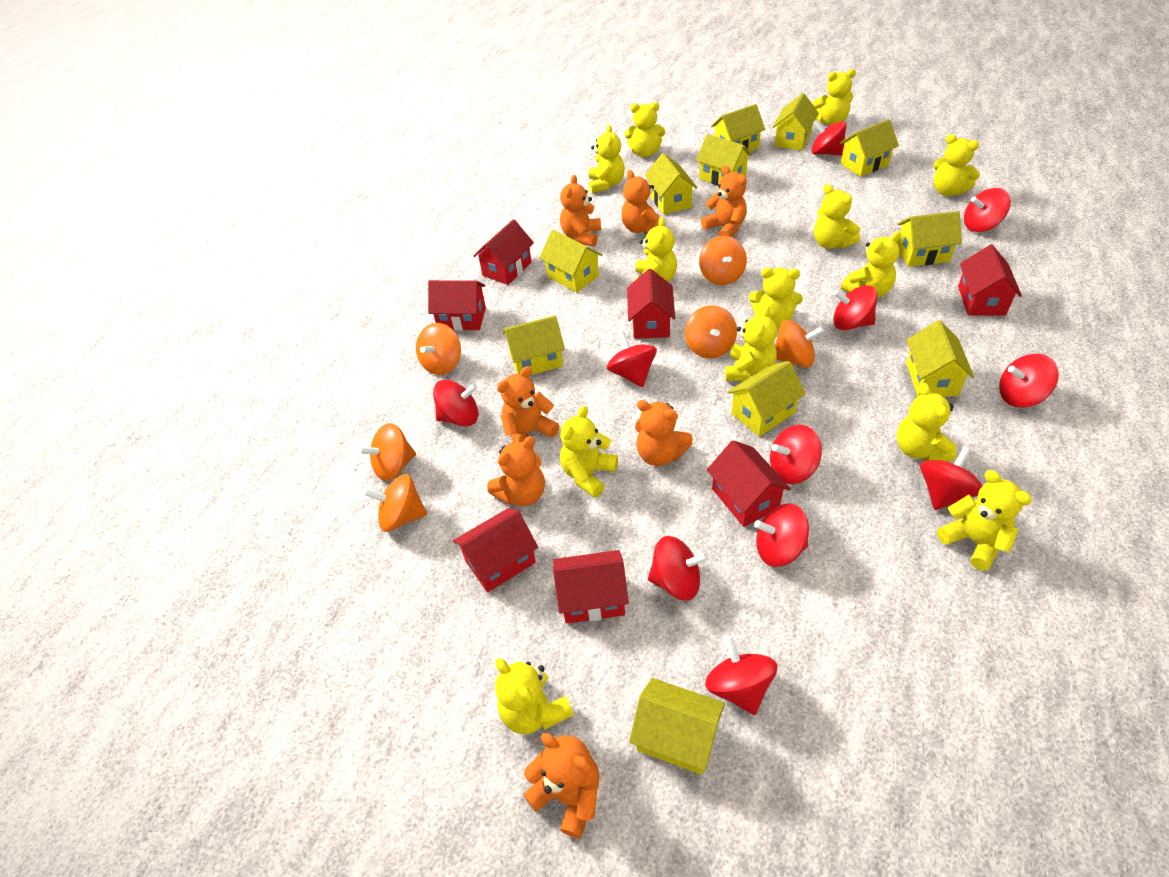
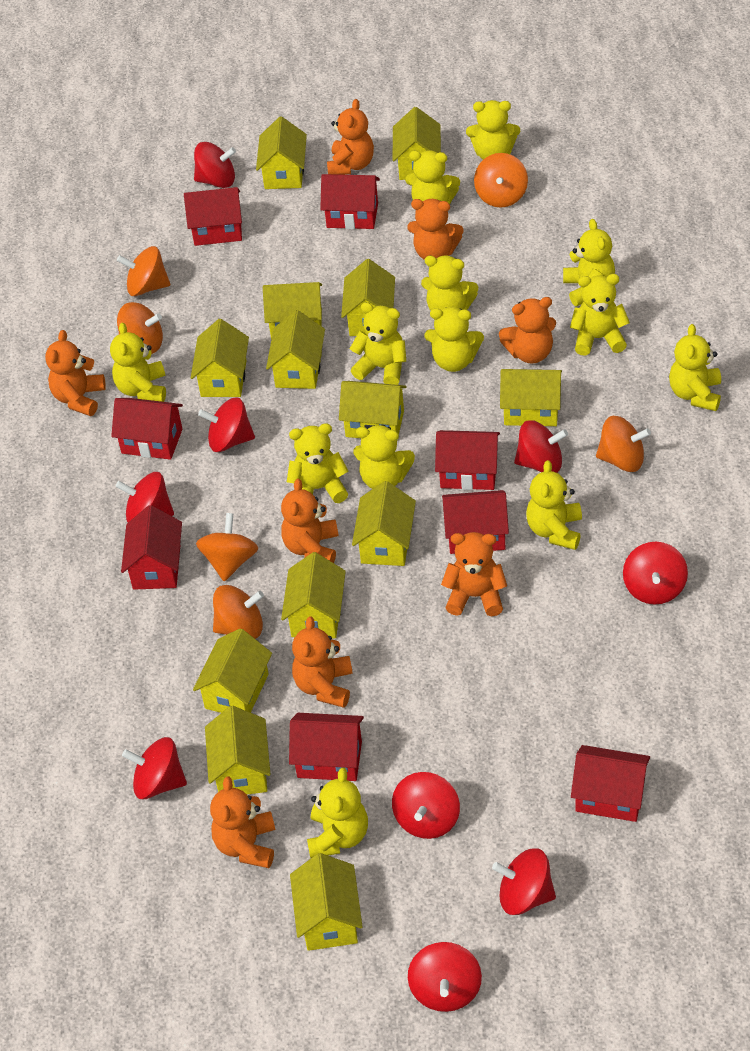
orange teddy bear: 7 -> 8
red house: 7 -> 8
red spinning top: 11 -> 9
yellow house: 11 -> 13

